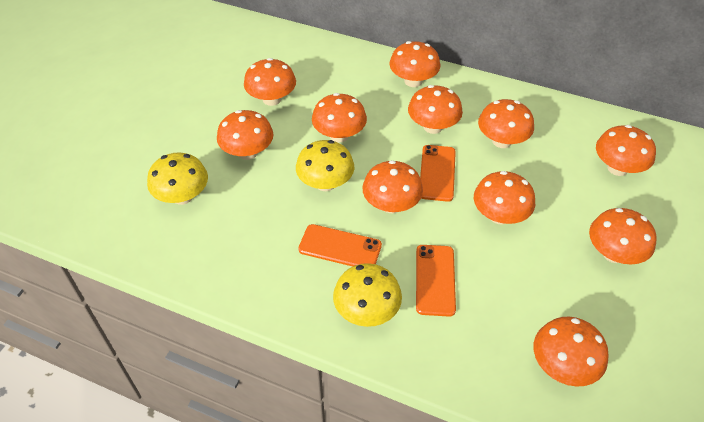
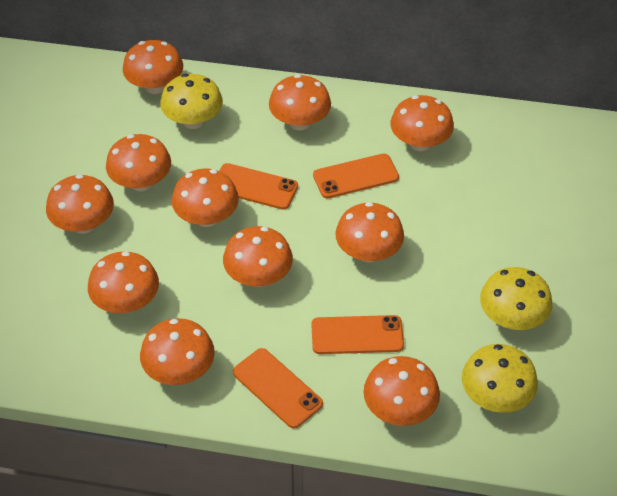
orange phone: 3 -> 4

